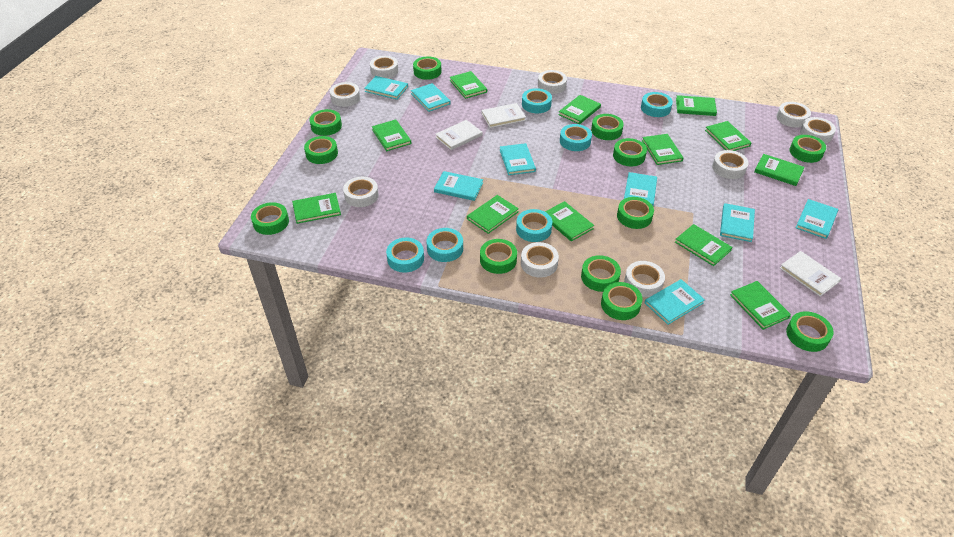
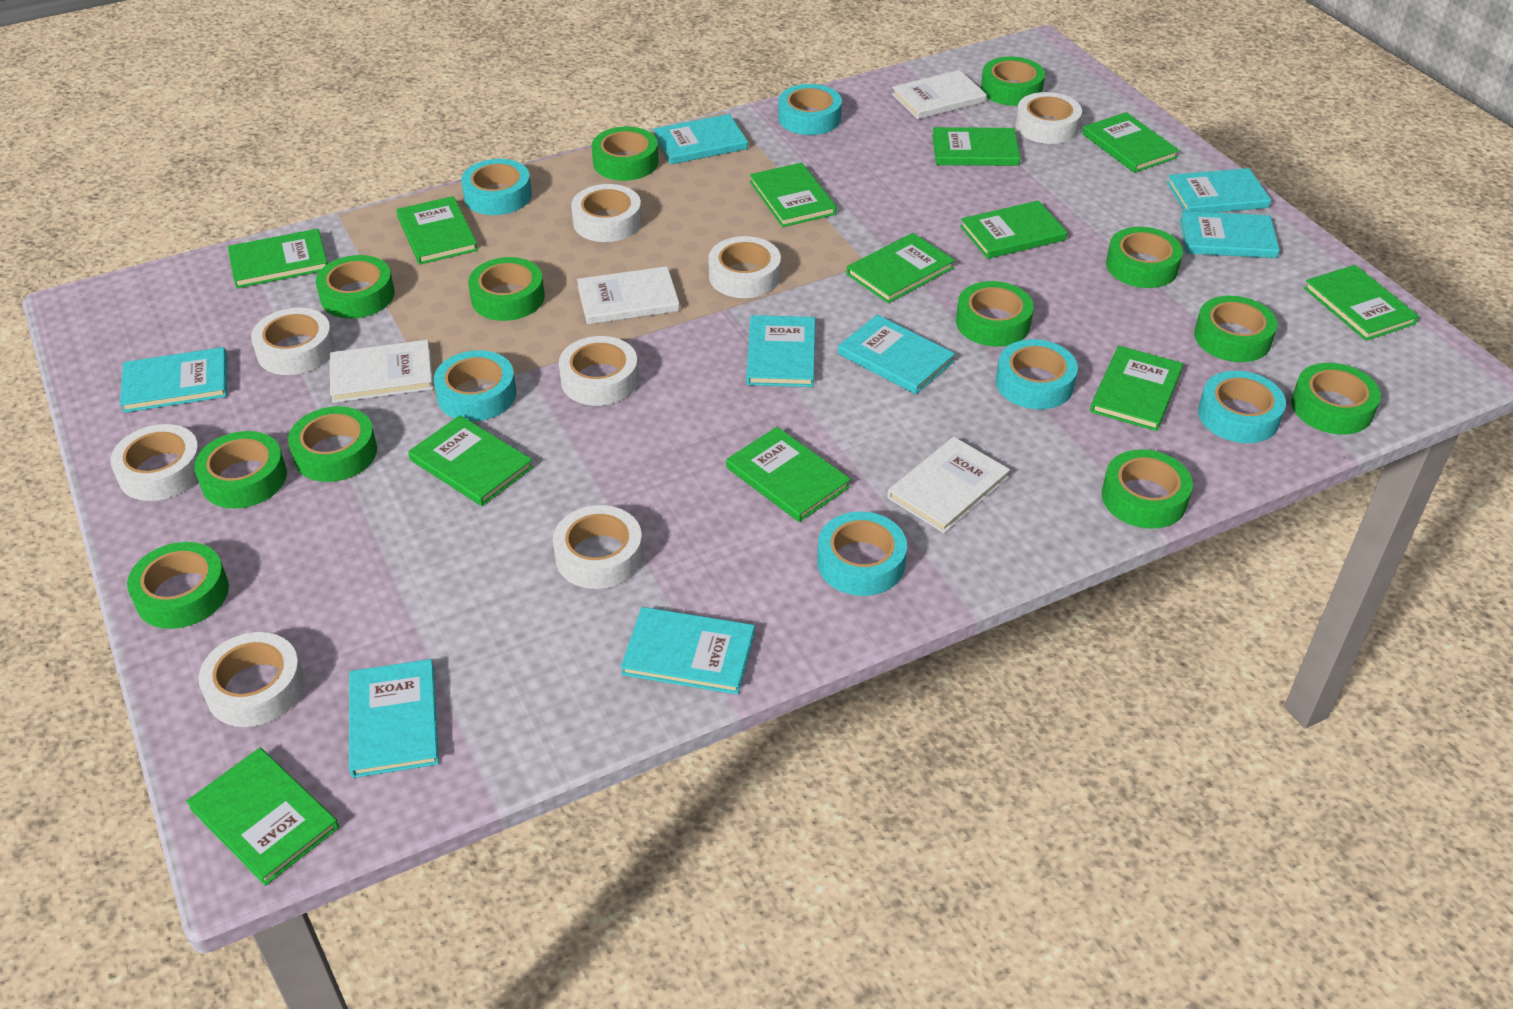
white book: 3 -> 4
white tape: 9 -> 8

